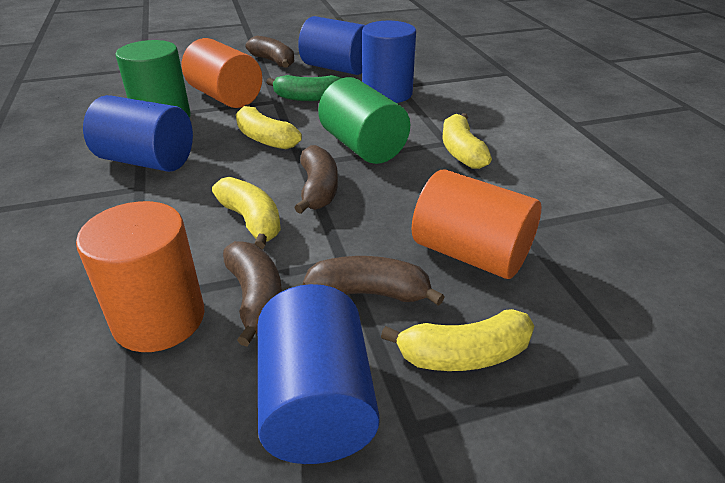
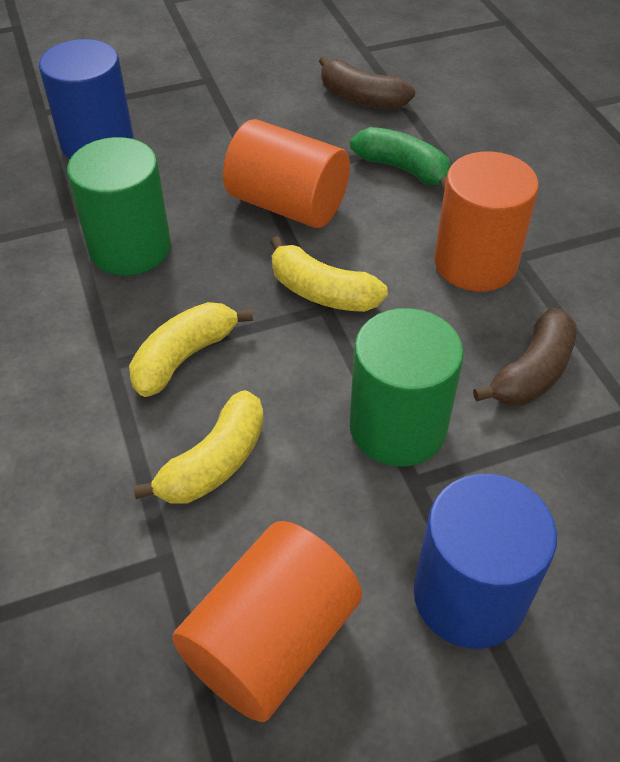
blue cylinder: 4 -> 2
brown banana: 4 -> 2
yellow banana: 4 -> 3

